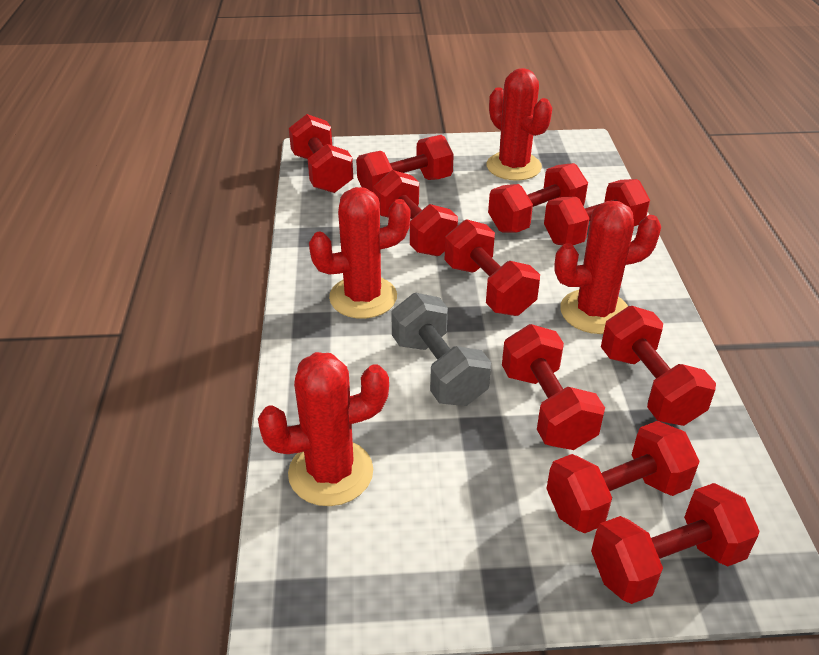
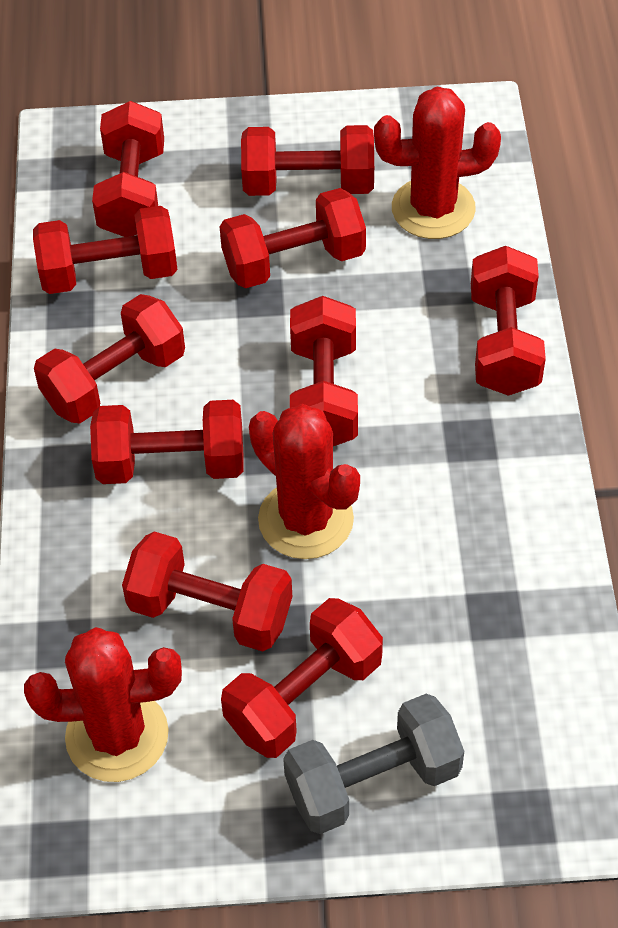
red cactus: 4 -> 3

